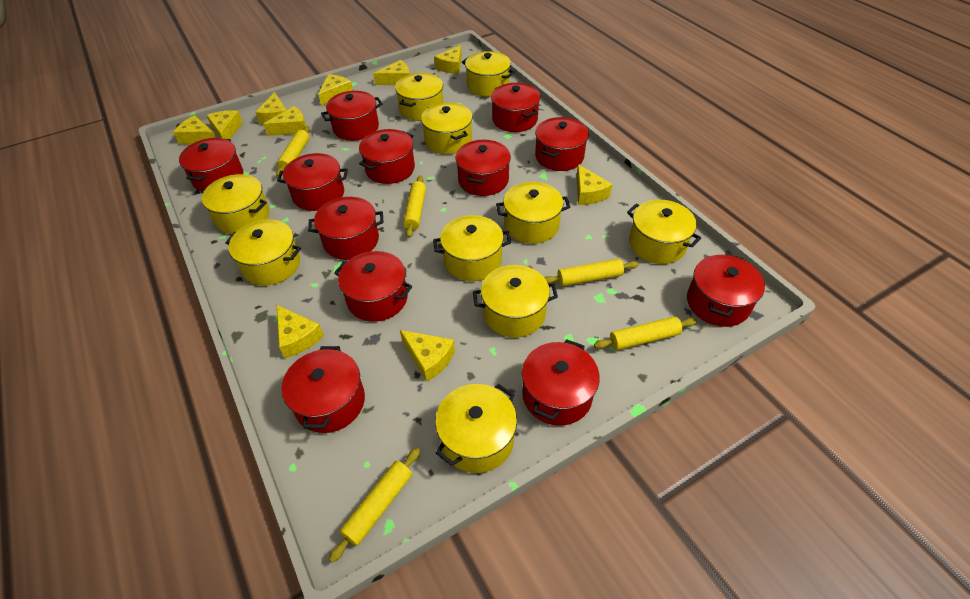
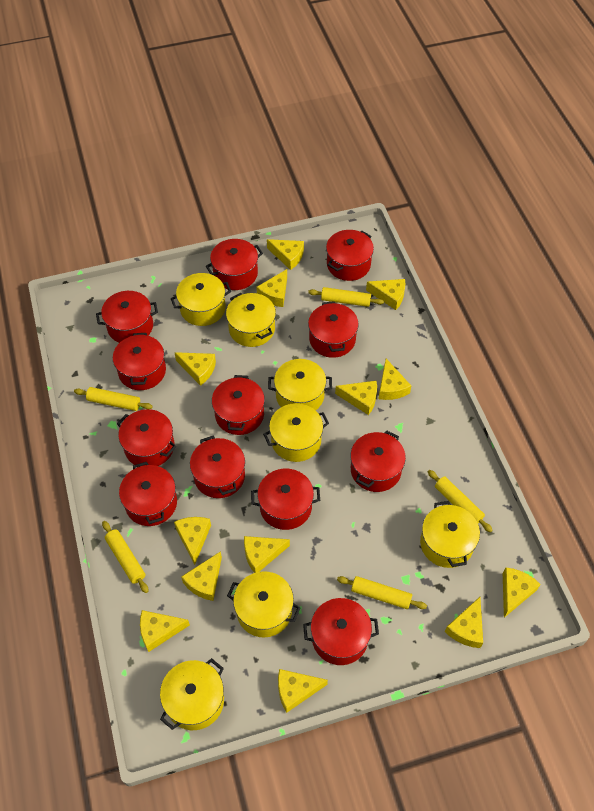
yellow cheese: 10 -> 13
yellow pot: 10 -> 7

